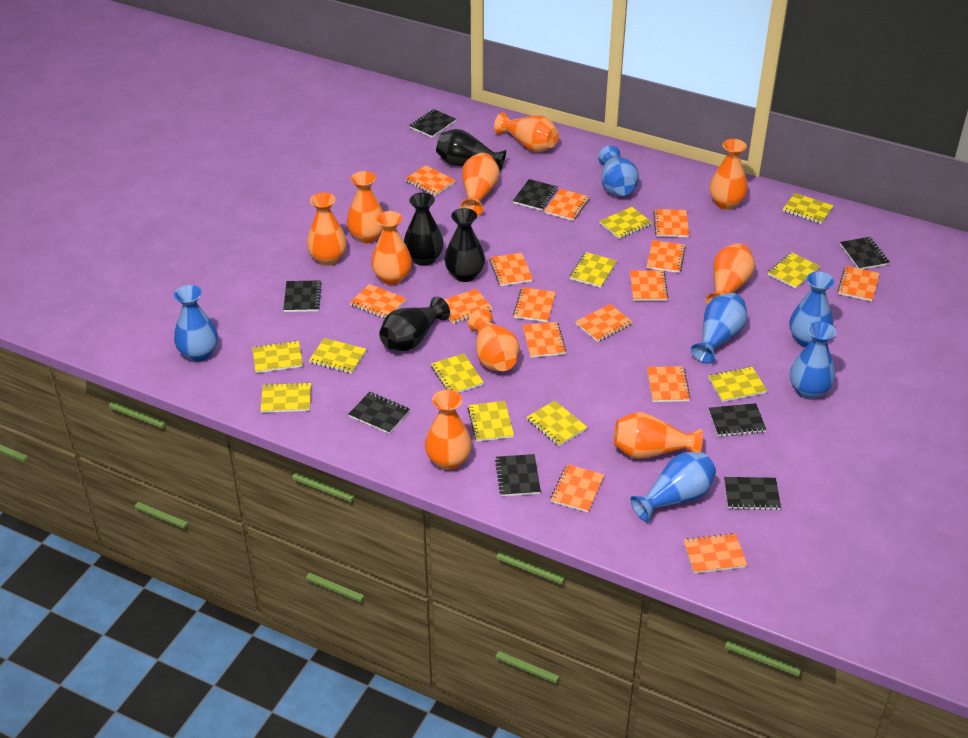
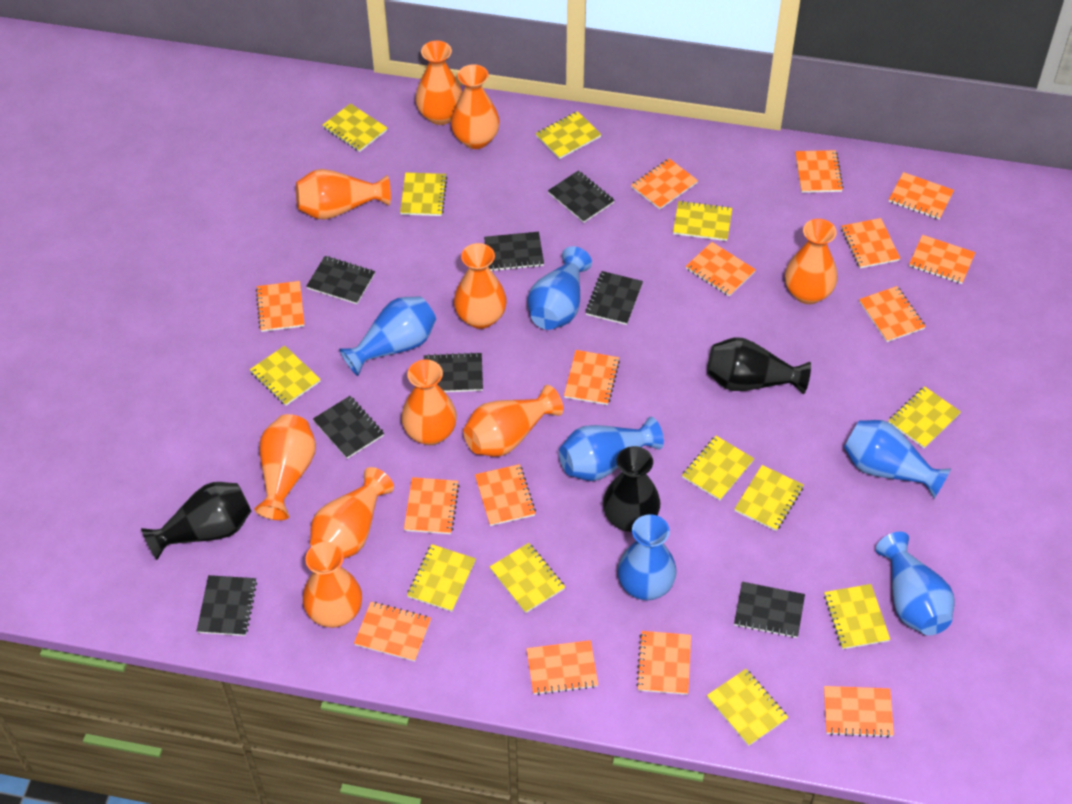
black vase: 4 -> 3
yellow notebook: 11 -> 12

